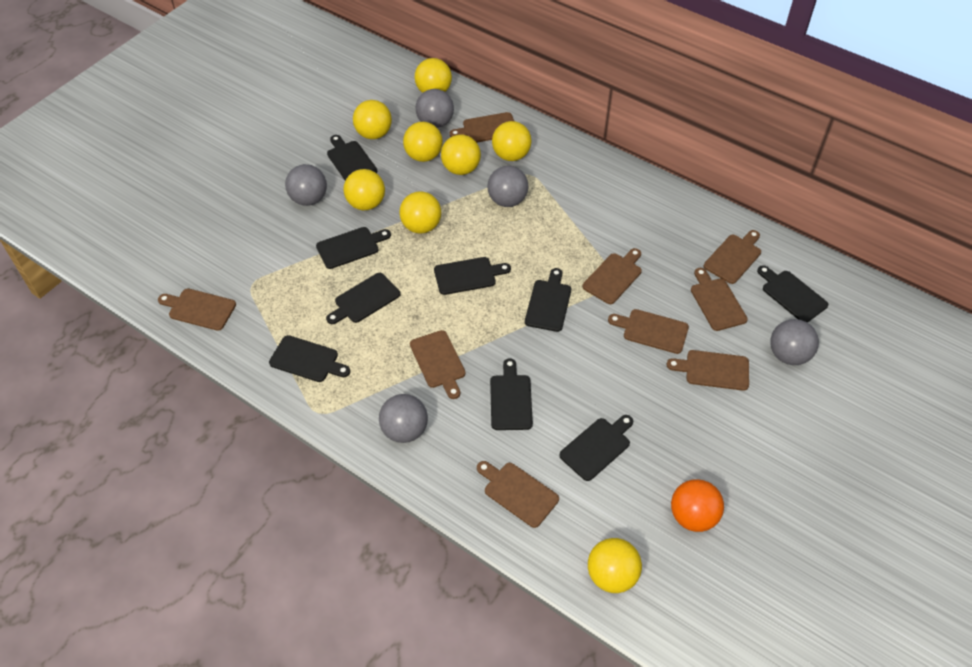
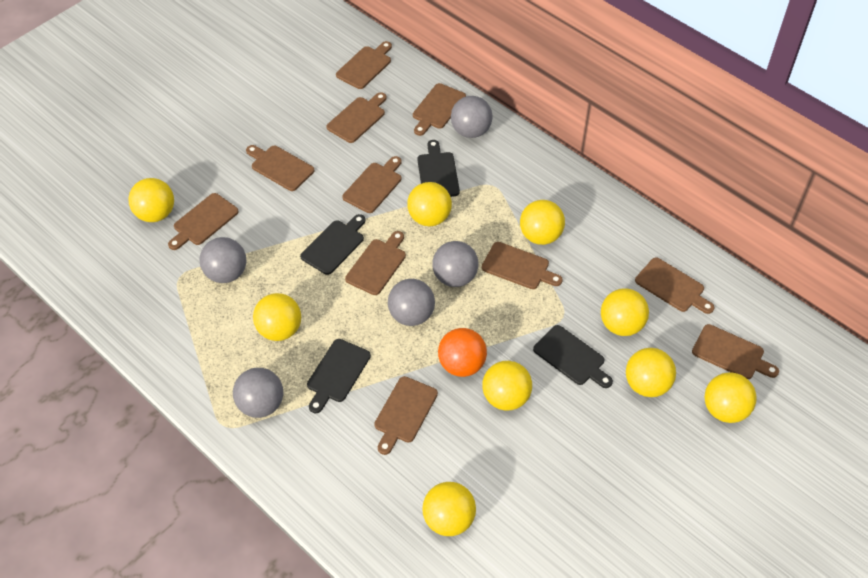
black cutting board: 9 -> 4
brown cutting board: 9 -> 11
yellow ball: 8 -> 9

